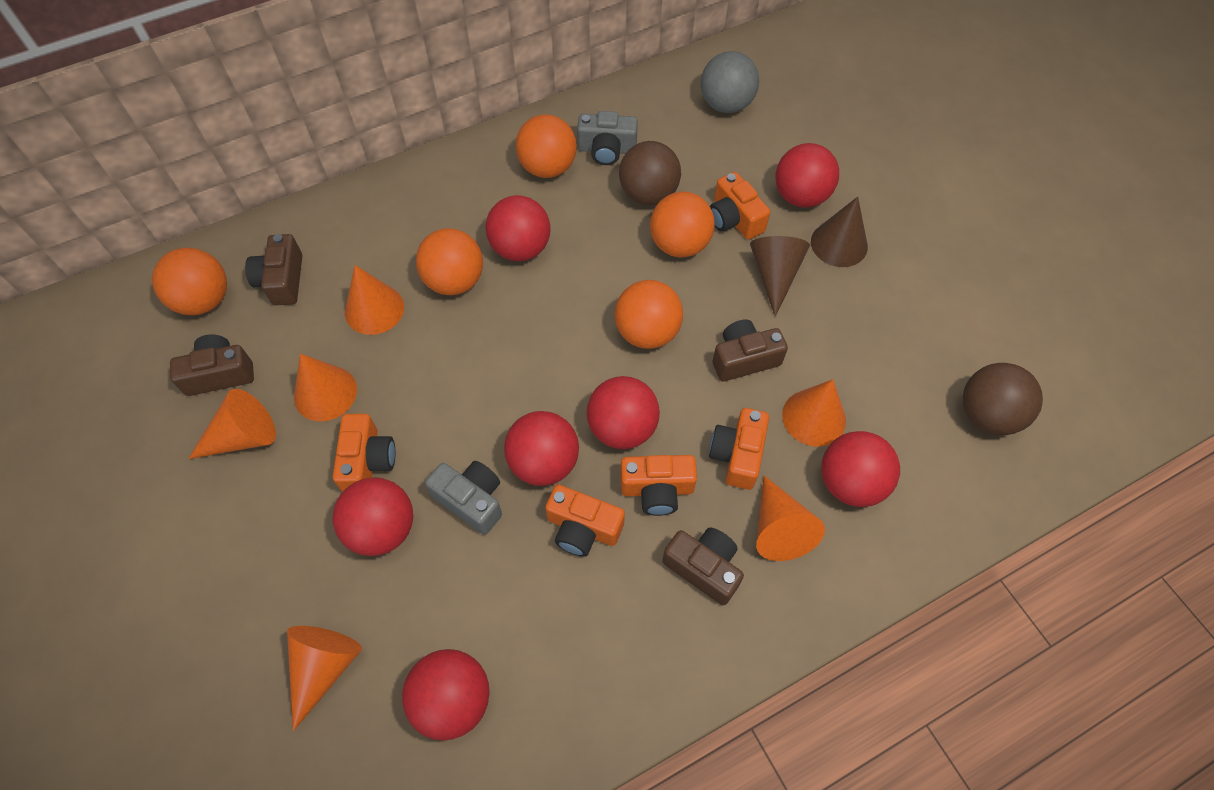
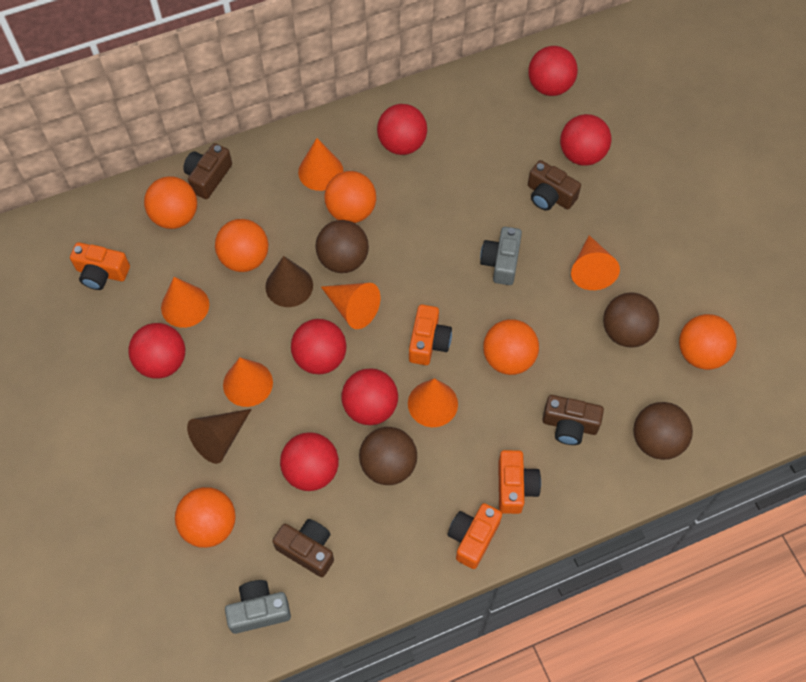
brown ball: 2 -> 4
grey ball: 1 -> 0
orange ball: 5 -> 6
orange camera: 5 -> 4

